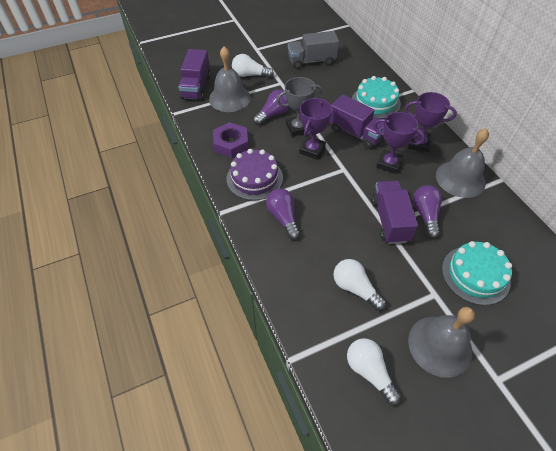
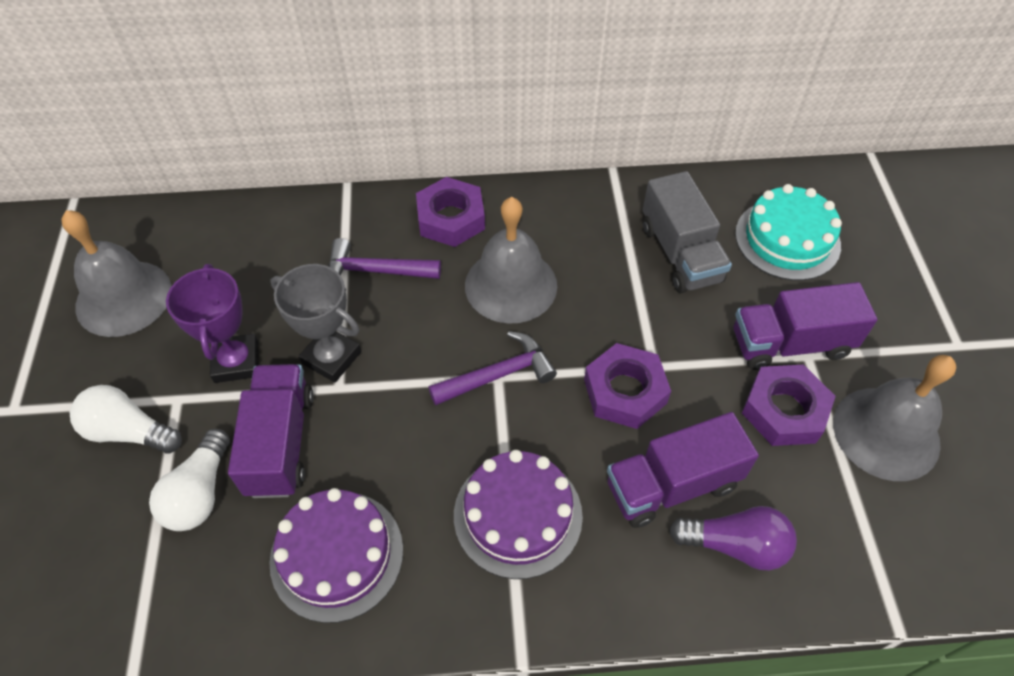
purple cake: 1 -> 2
purple hammer: 0 -> 2
purple light bulb: 3 -> 1
purple nut: 1 -> 3
purple trophy: 3 -> 1
turquoise cake: 2 -> 1
white light bulb: 3 -> 2

